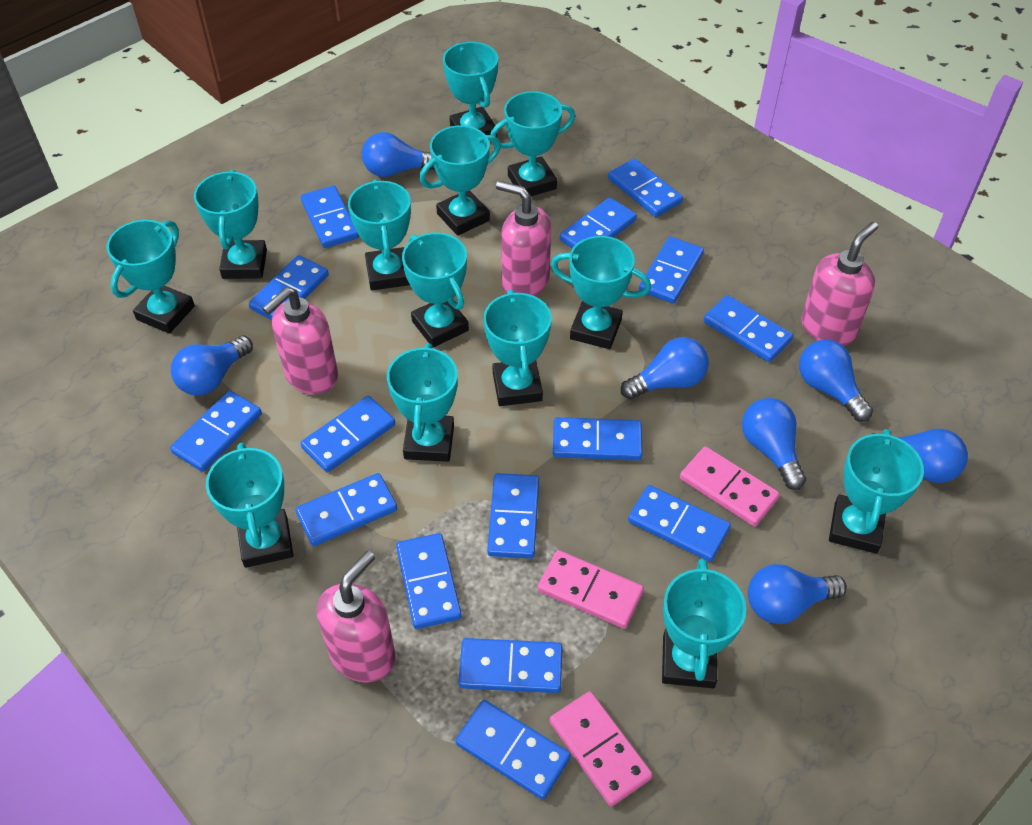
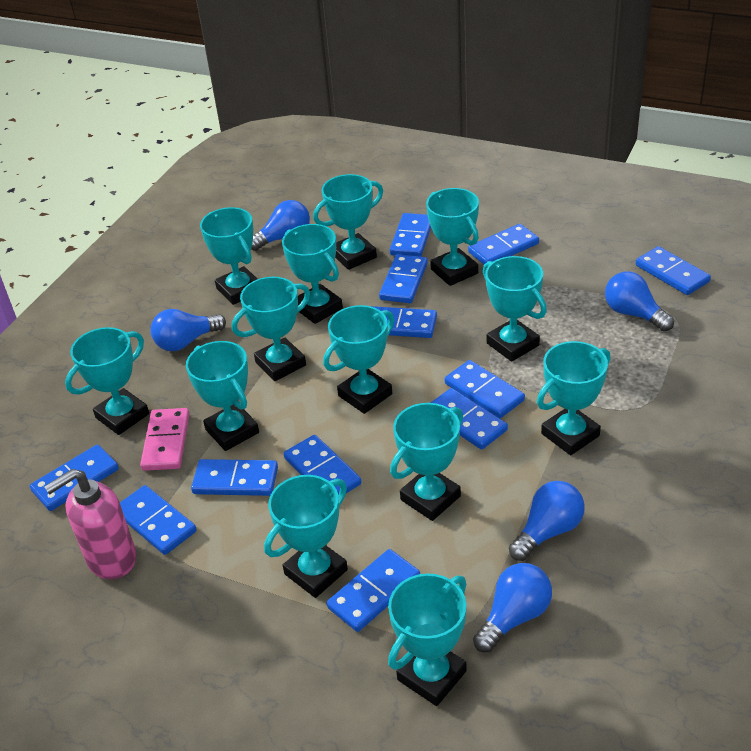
blue domino: 15 -> 12
blue light bulb: 7 -> 5
pink domino: 3 -> 1
pink soap dispenser: 4 -> 1

